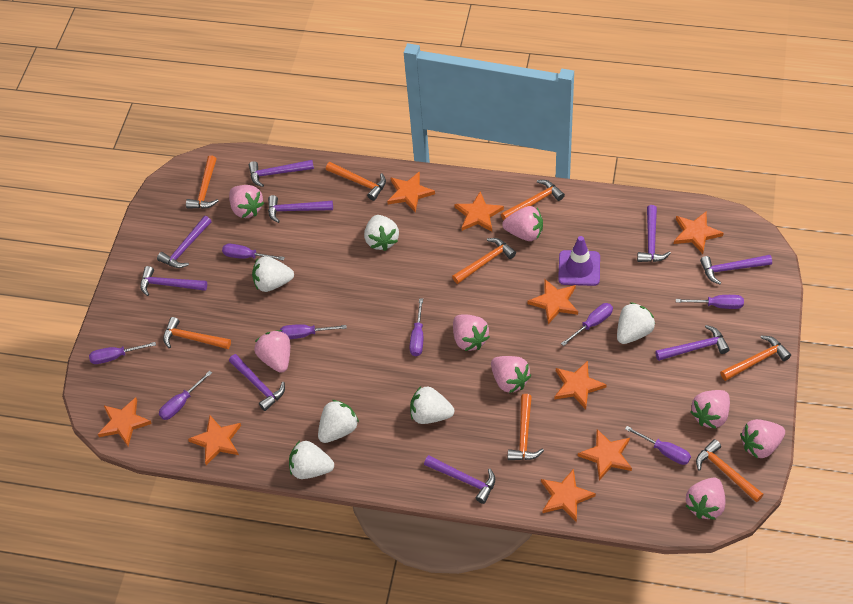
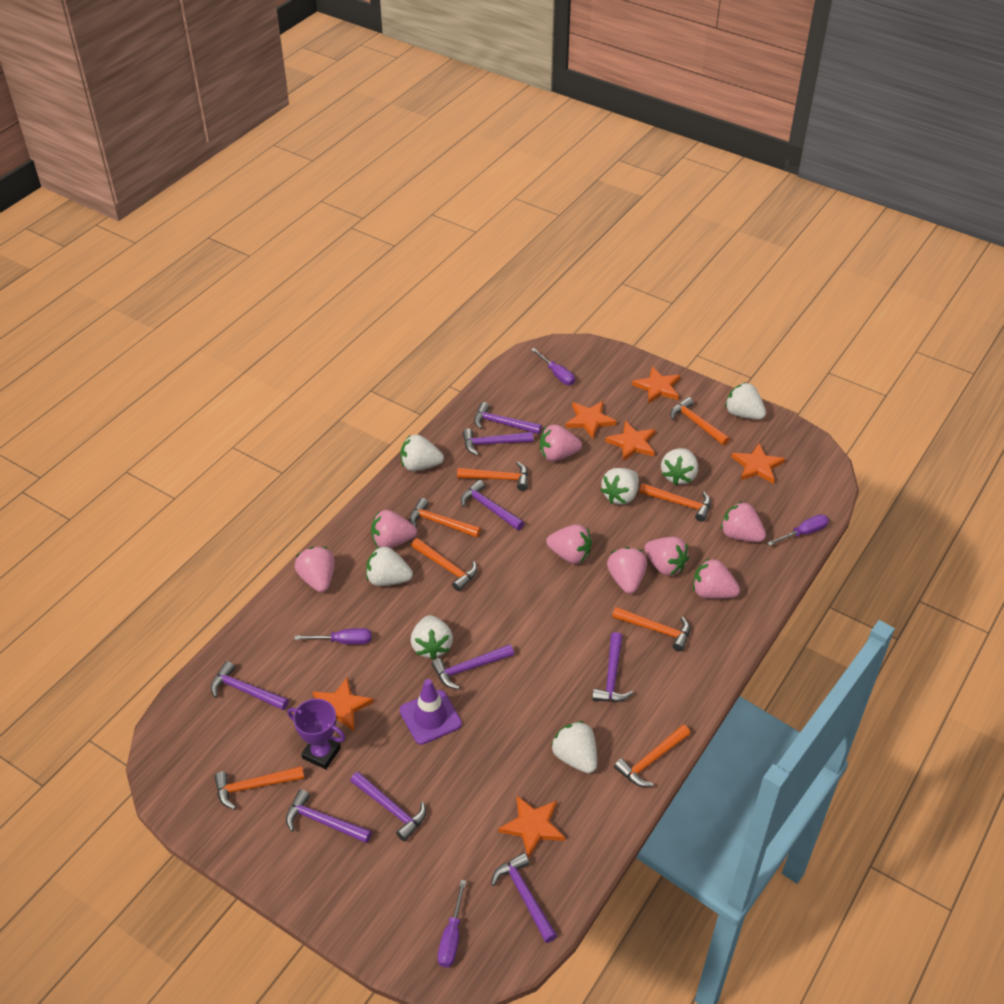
orange star: 9 -> 6
purple screwdriver: 8 -> 4
purple trophy: 0 -> 1
white strawberry: 6 -> 7

